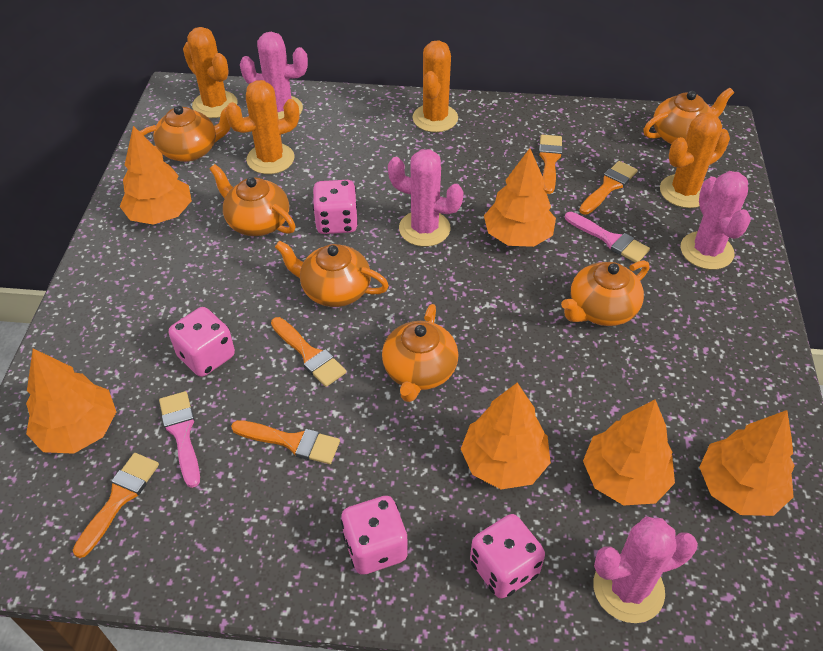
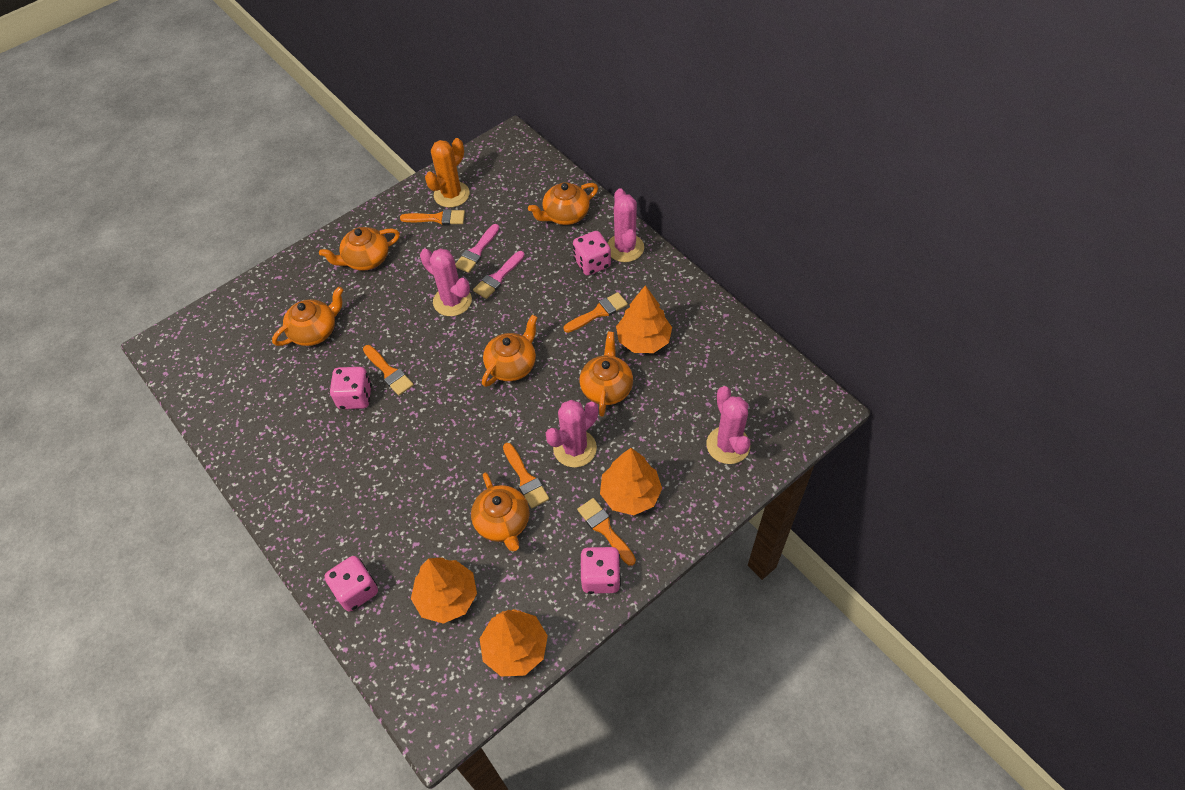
orange cactus: 4 -> 1
orange tree: 6 -> 4

